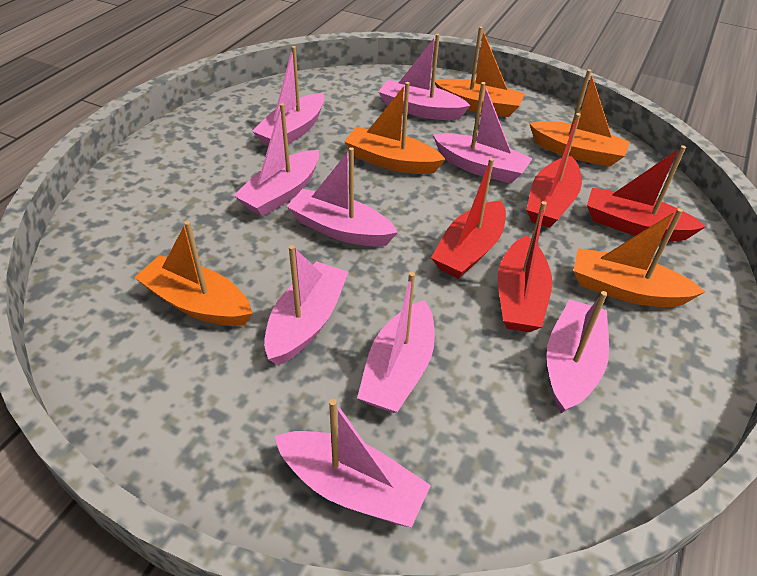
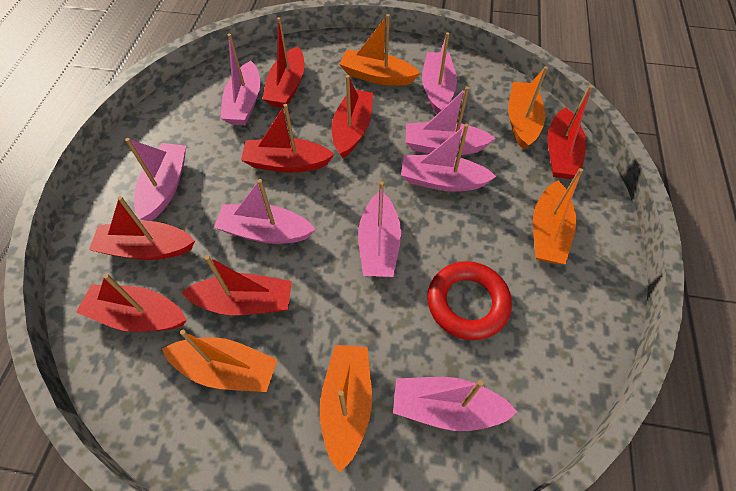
pink boat: 9 -> 8
red boat: 4 -> 7
red ring: 0 -> 1

